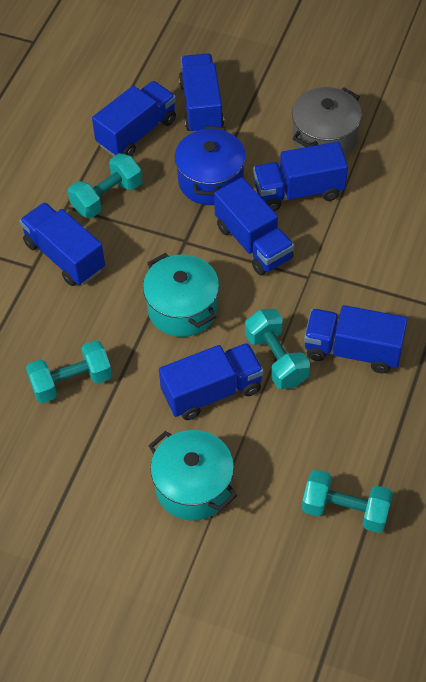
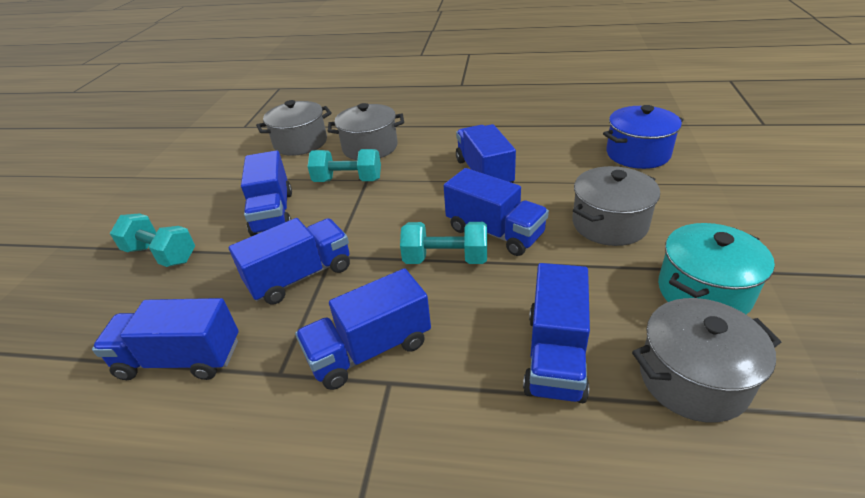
grey pot: 1 -> 4
turquoise dumbbell: 4 -> 3
turquoise pot: 2 -> 1

